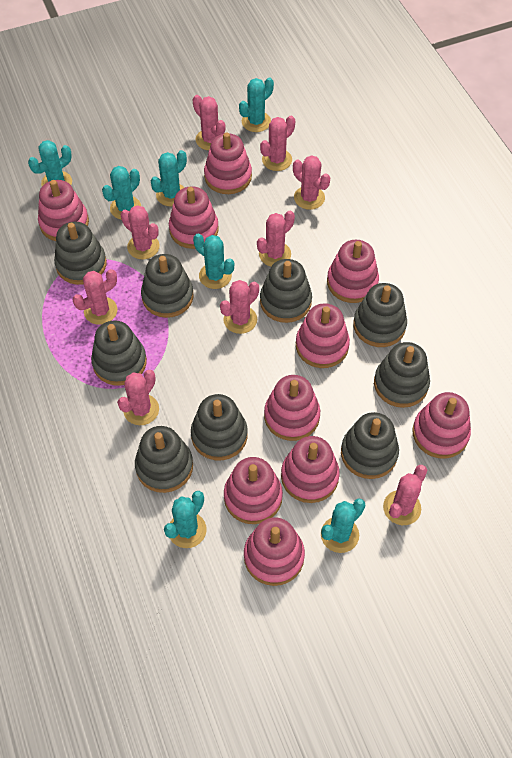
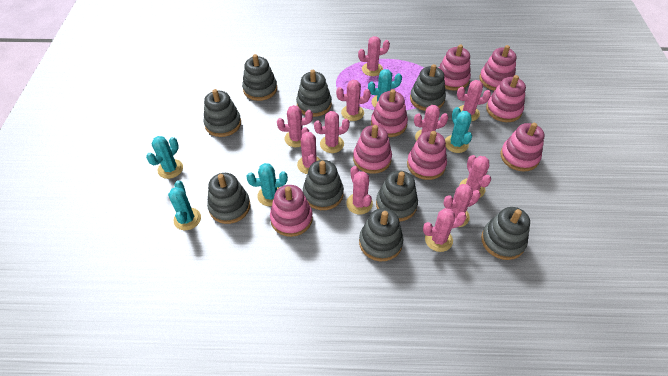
pink cactus: 9 -> 11
pink stacking toy: 10 -> 8
turquoise cactus: 7 -> 5

